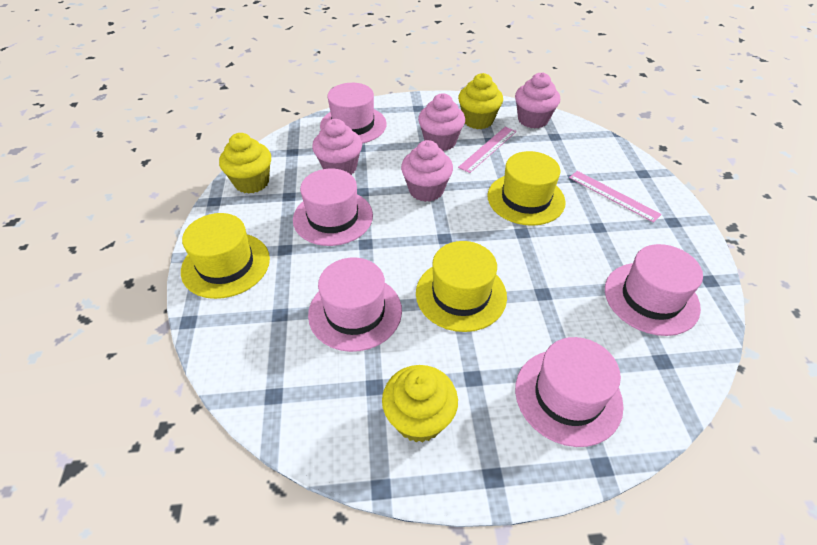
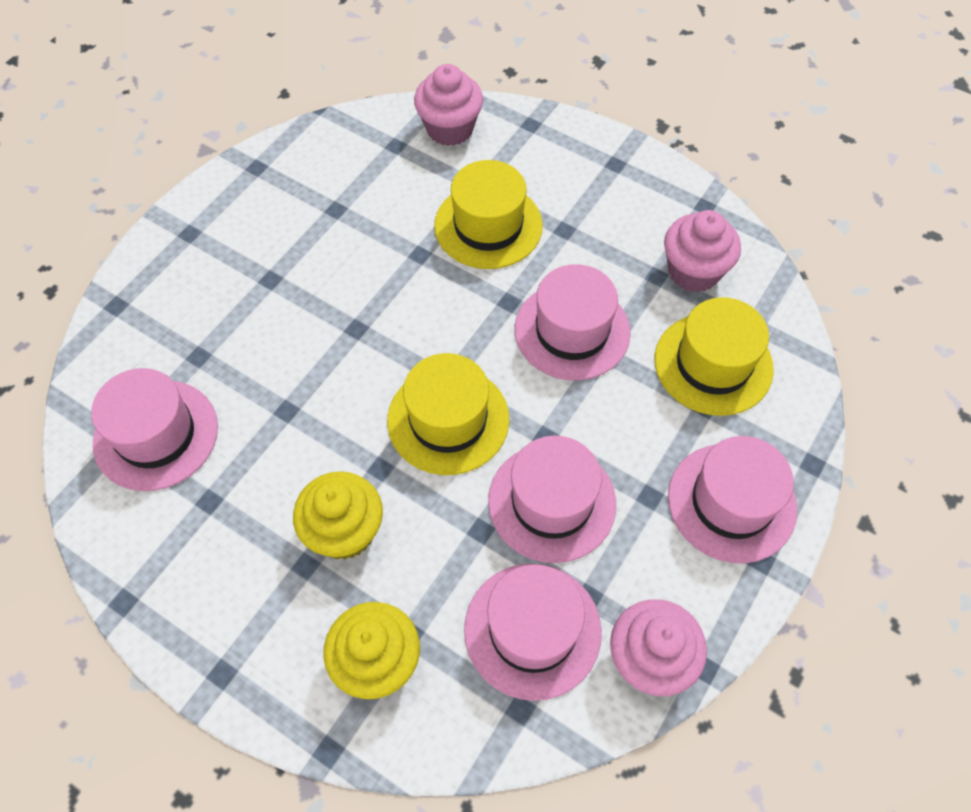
pink cupcake: 4 -> 3
pink ruler: 2 -> 0
yellow cupcake: 3 -> 2

